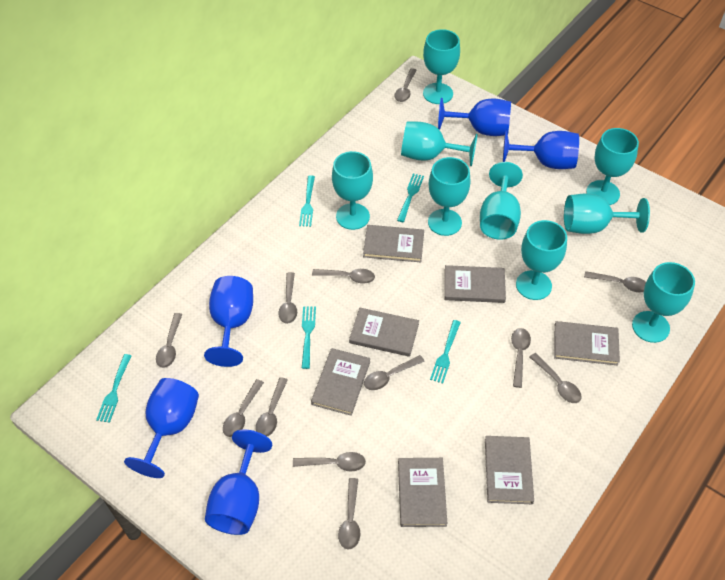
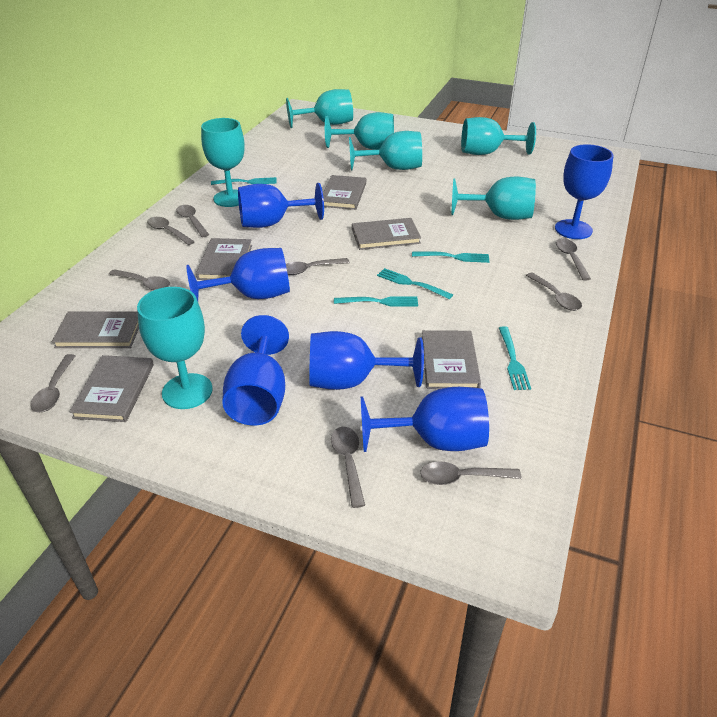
blue goblet: 5 -> 6
grey book: 7 -> 6
grey spoon: 12 -> 9
turquoise goblet: 9 -> 7

